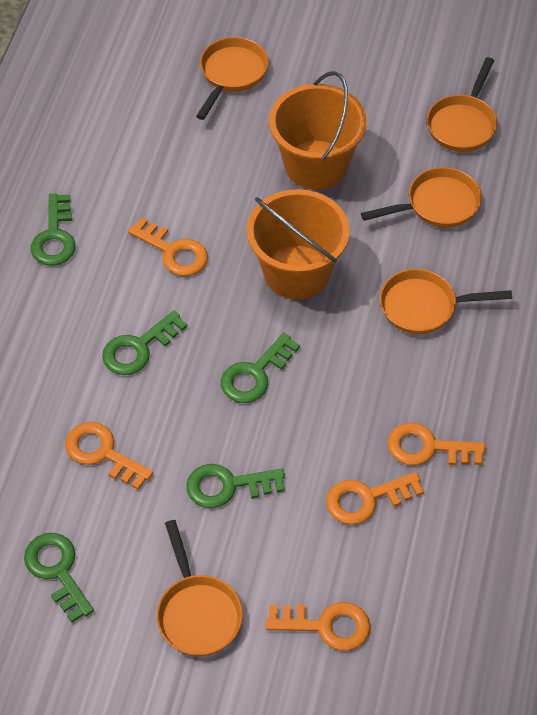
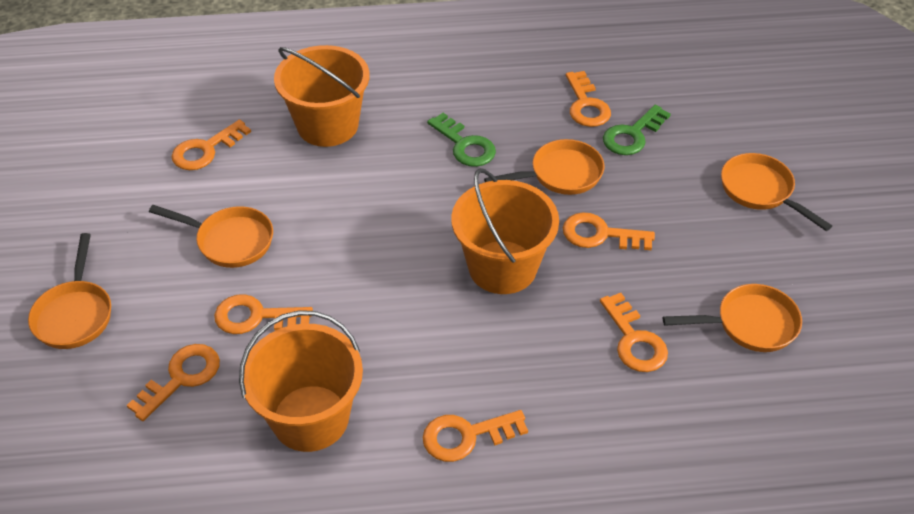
green key: 5 -> 2
orange bucket: 2 -> 3
orange key: 5 -> 7

